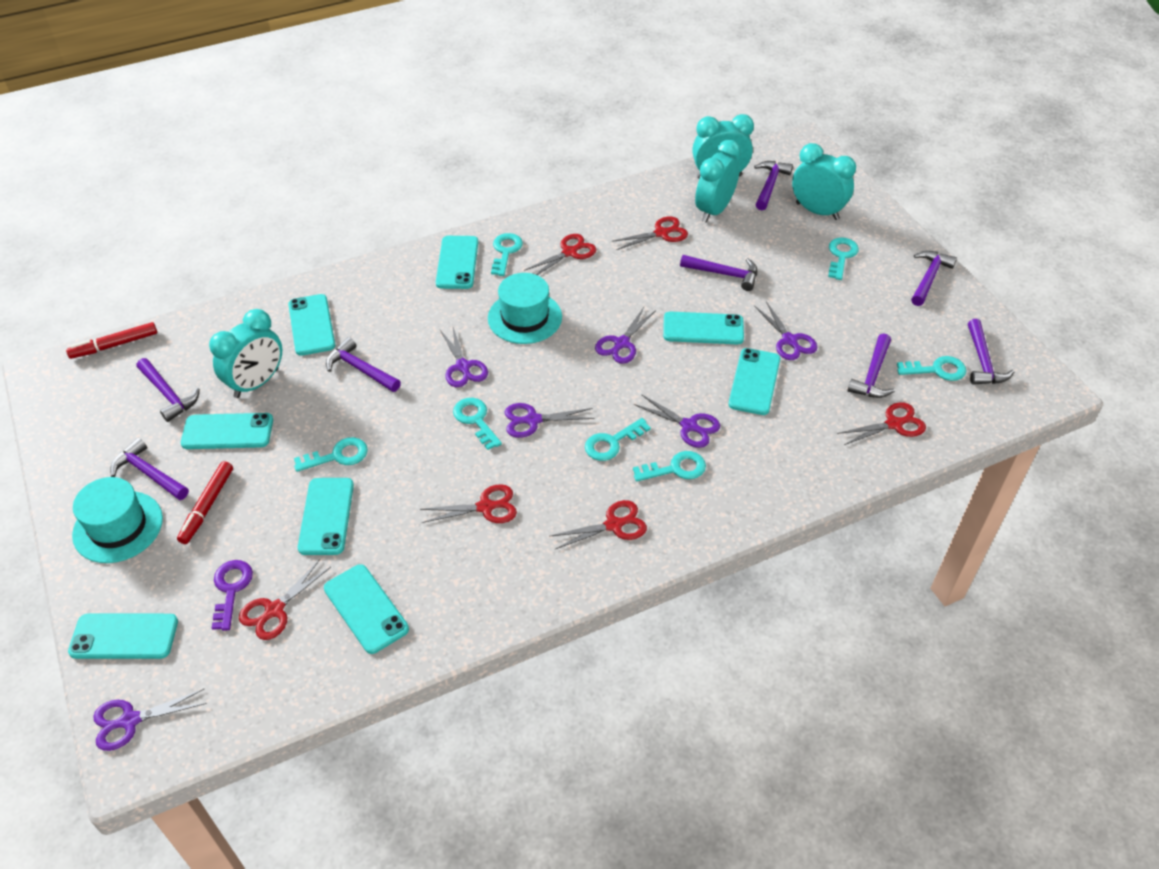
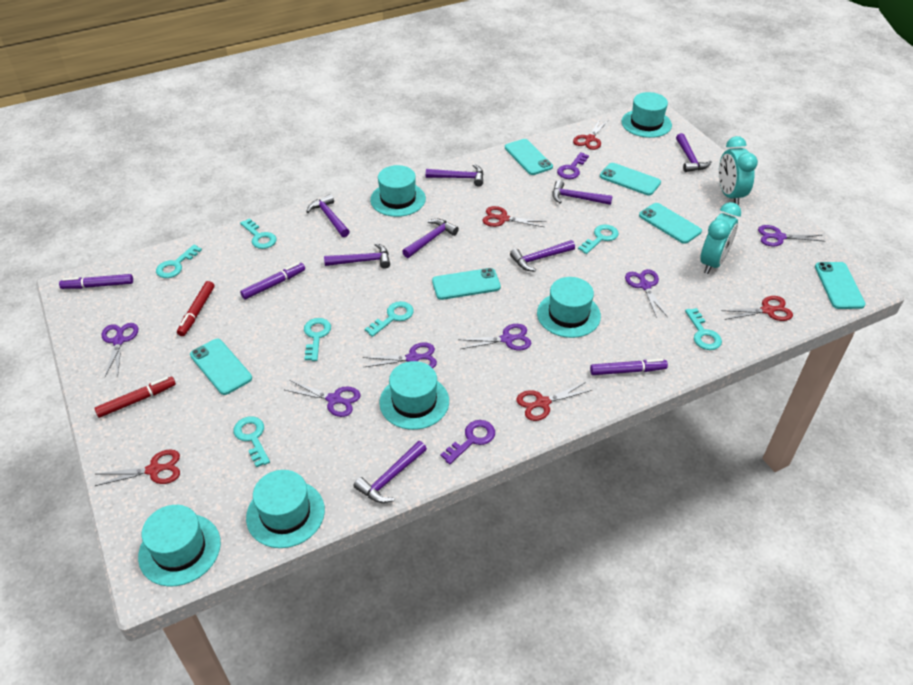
purple key: 1 -> 2
purple marker: 0 -> 3
red scissors: 6 -> 5
turquoise clock: 4 -> 2
turquoise hat: 2 -> 6
turquoise phone: 8 -> 6

